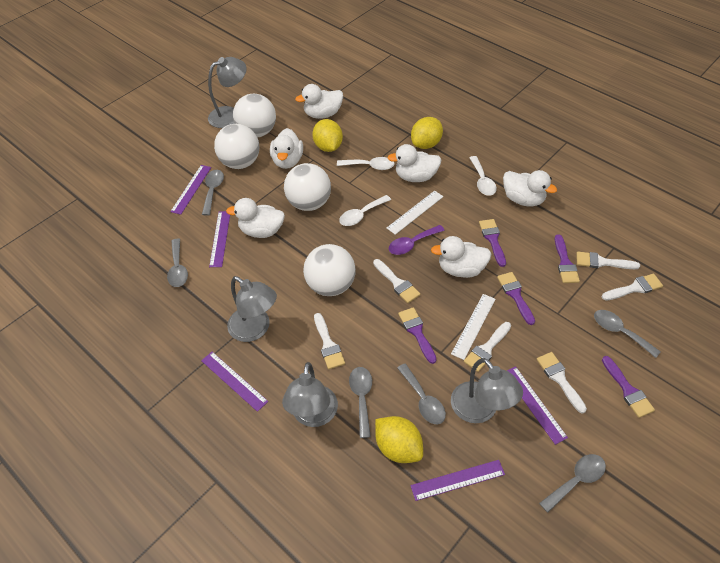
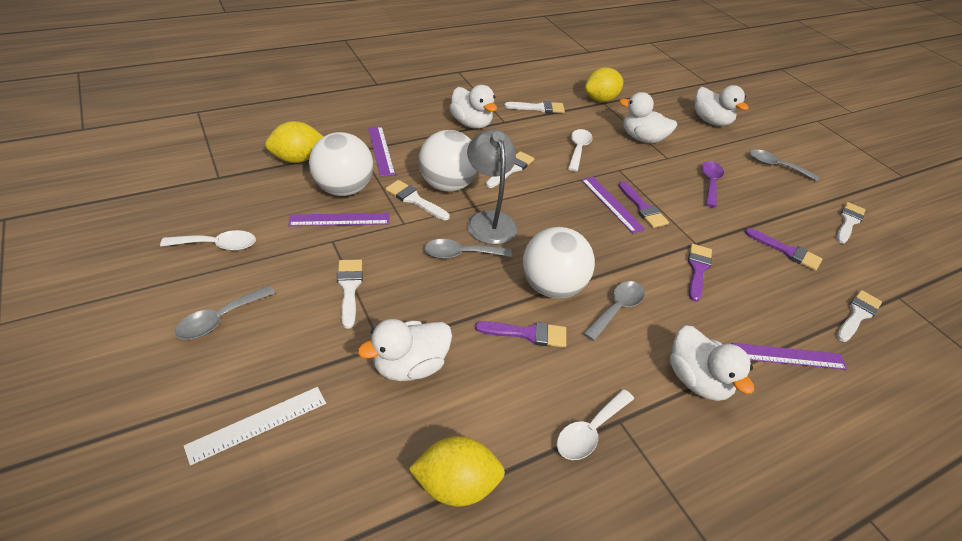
grey lamp: 4 -> 1
grey spoon: 6 -> 4
purple brush: 5 -> 4
purple ruler: 5 -> 4
white ball: 4 -> 3
white duck: 6 -> 5
white ruler: 2 -> 1

